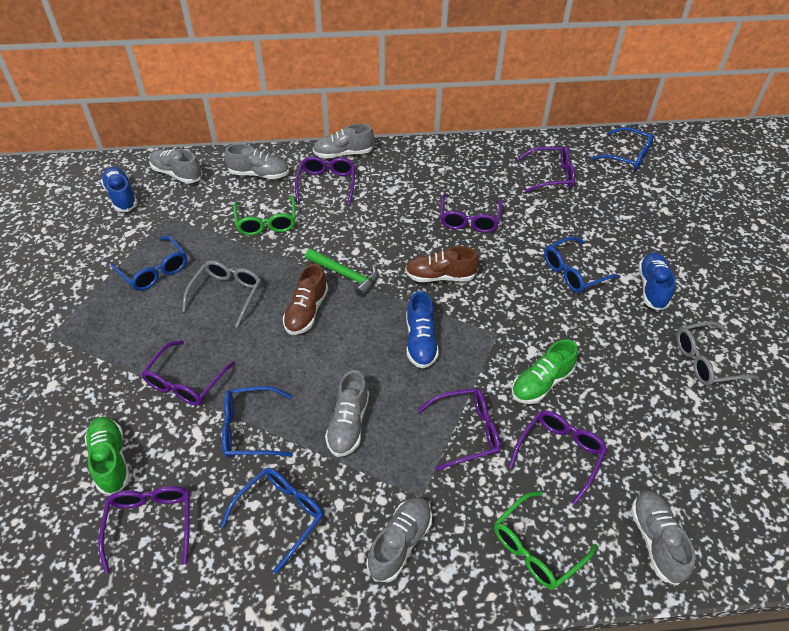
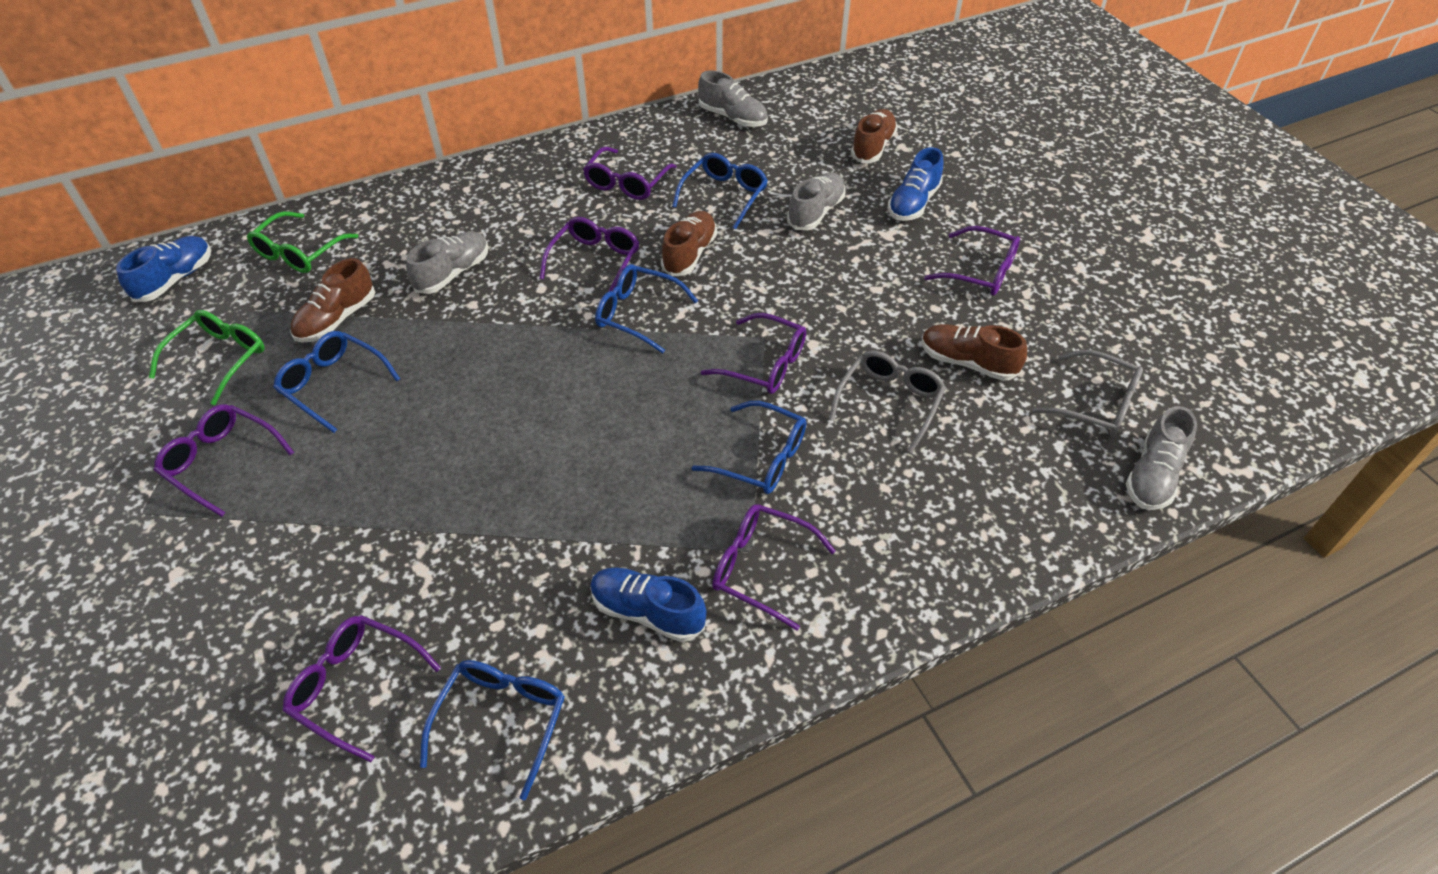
brown shoe: 2 -> 4
green hammer: 1 -> 0
green shoe: 2 -> 0
grey shoe: 6 -> 4

